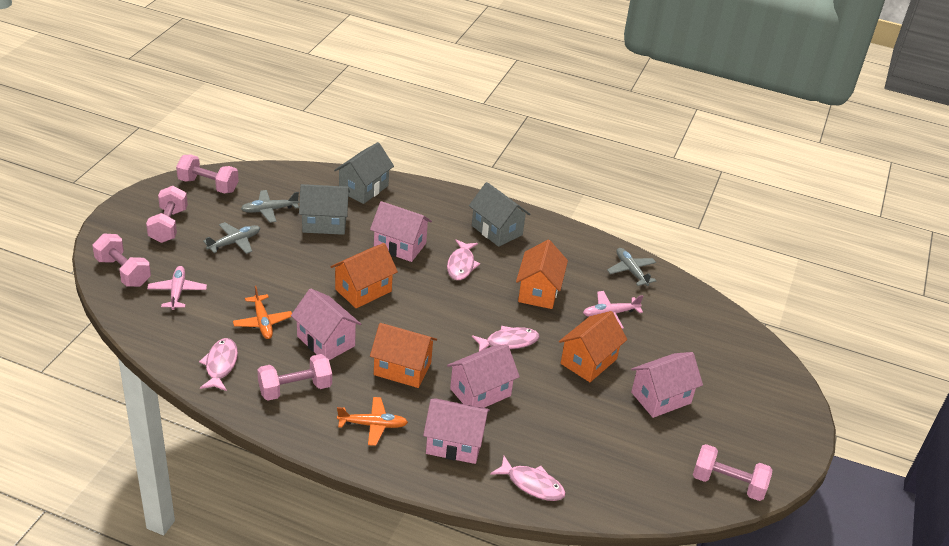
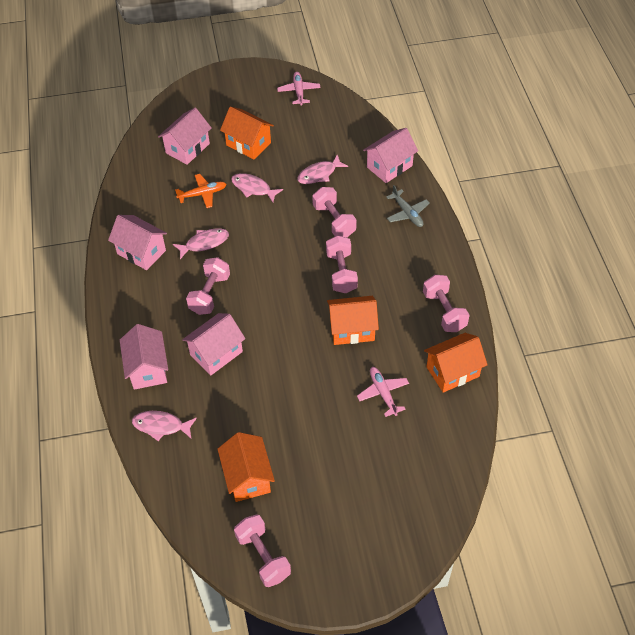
grey house: 3 -> 0
grey plane: 3 -> 1
orange plane: 2 -> 1

